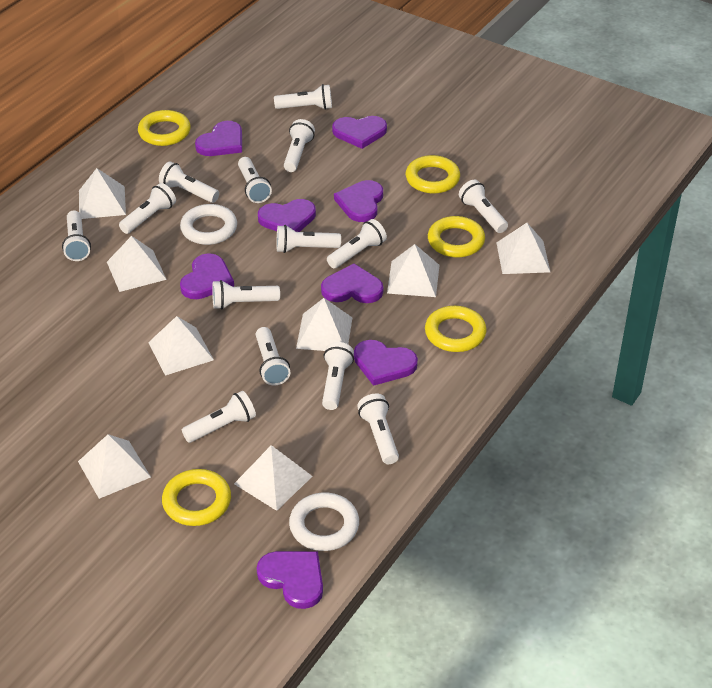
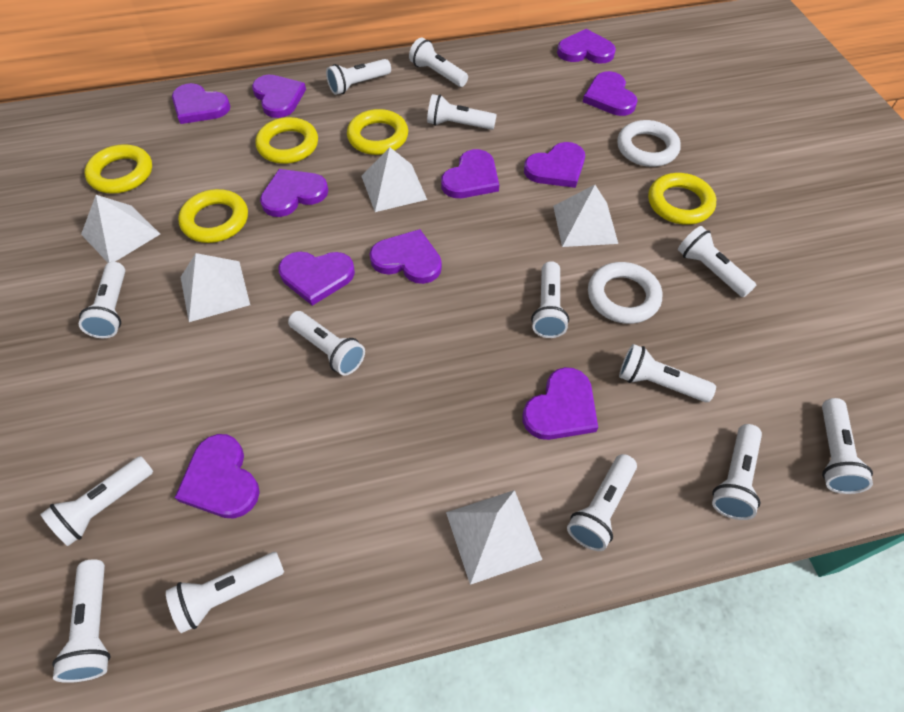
purple heart: 8 -> 11
white pyramid: 8 -> 5

